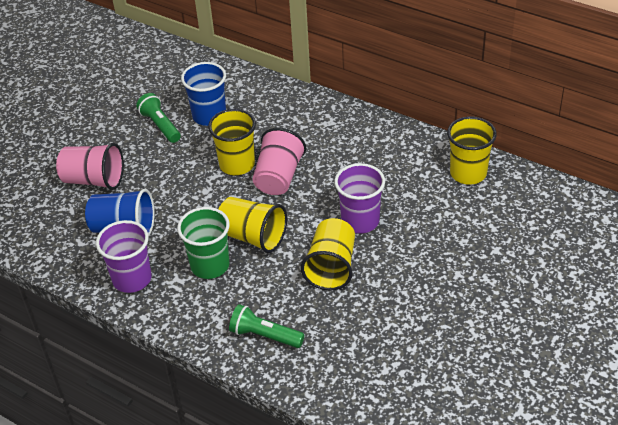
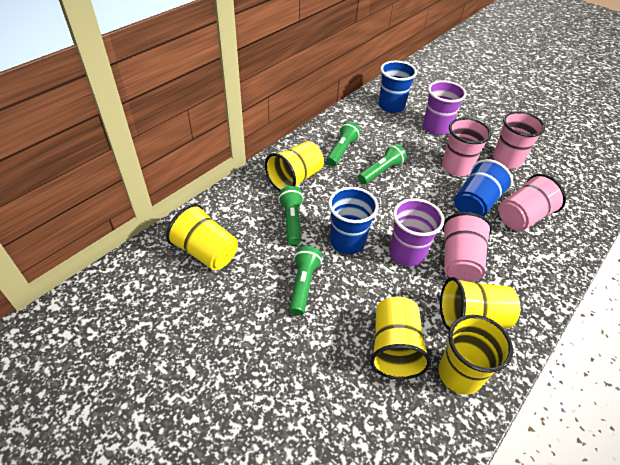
blue cup: 2 -> 3
green cup: 1 -> 0
green flashlight: 2 -> 4
pink cup: 2 -> 4
yellow cup: 4 -> 5

